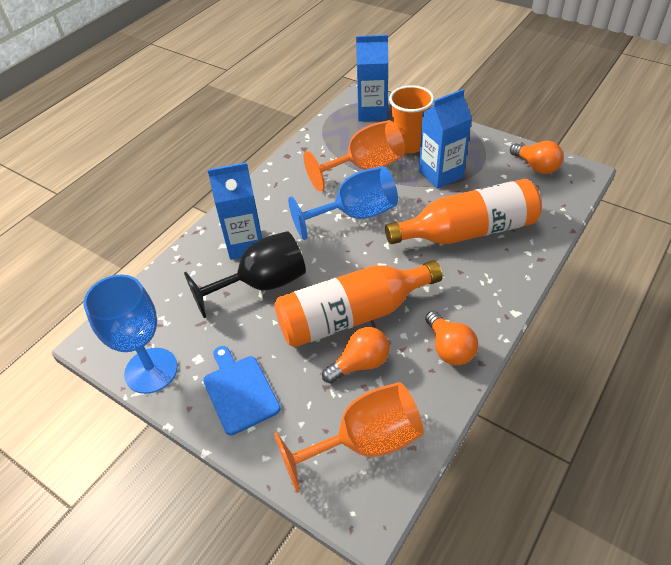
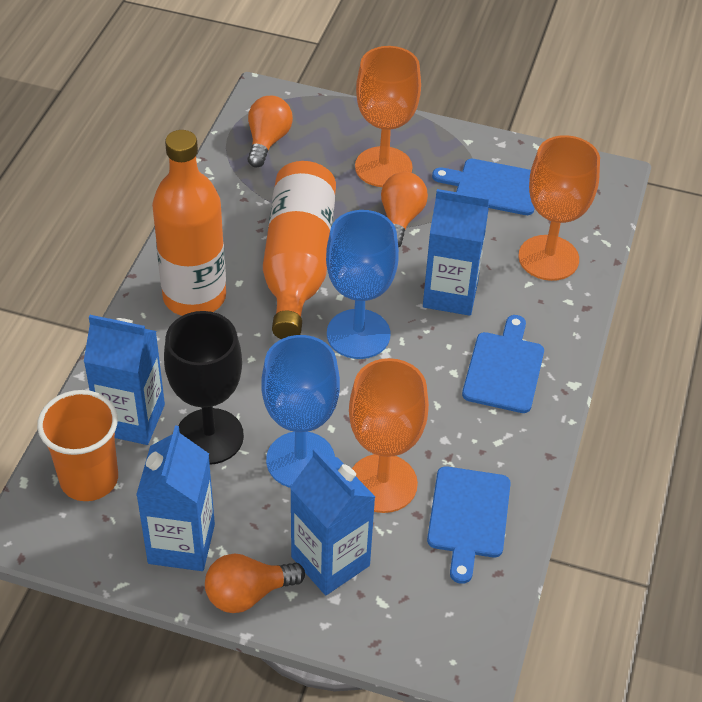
blue carton: 3 -> 4
blue cutting board: 1 -> 3
orange goblet: 2 -> 3

